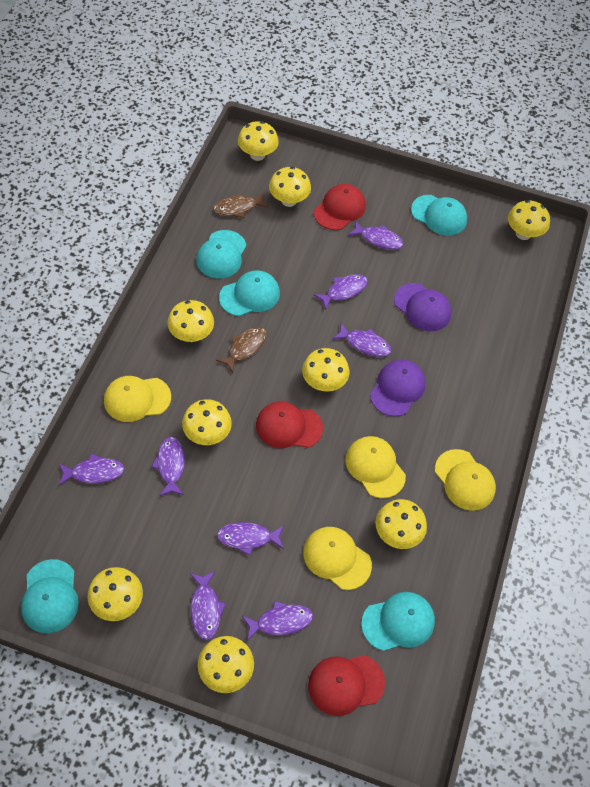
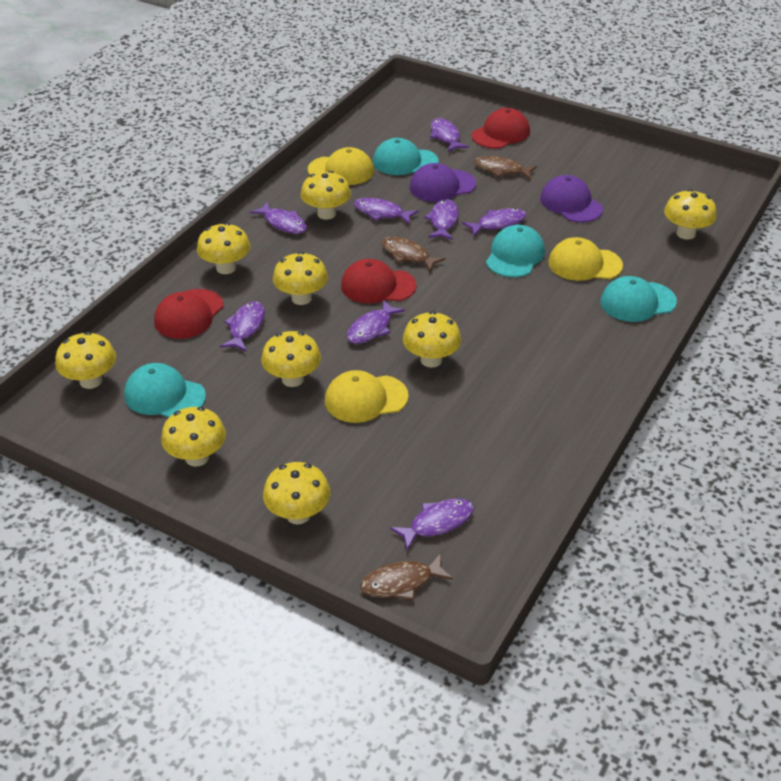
brown fish: 2 -> 3
turquoise cap: 5 -> 4
yellow cap: 4 -> 3

